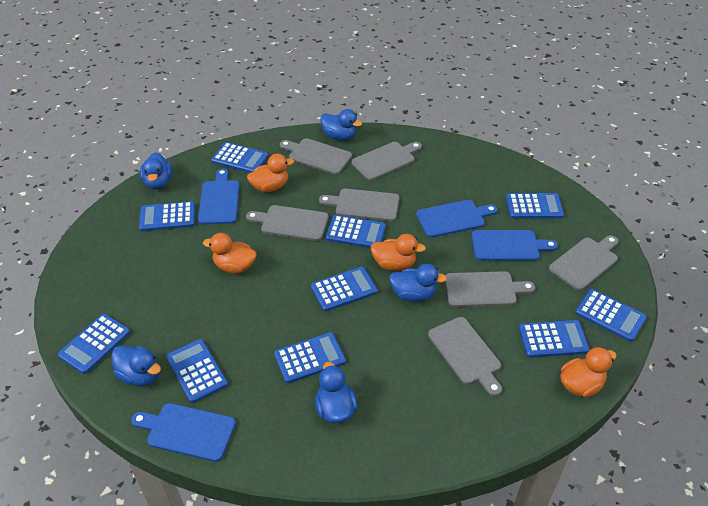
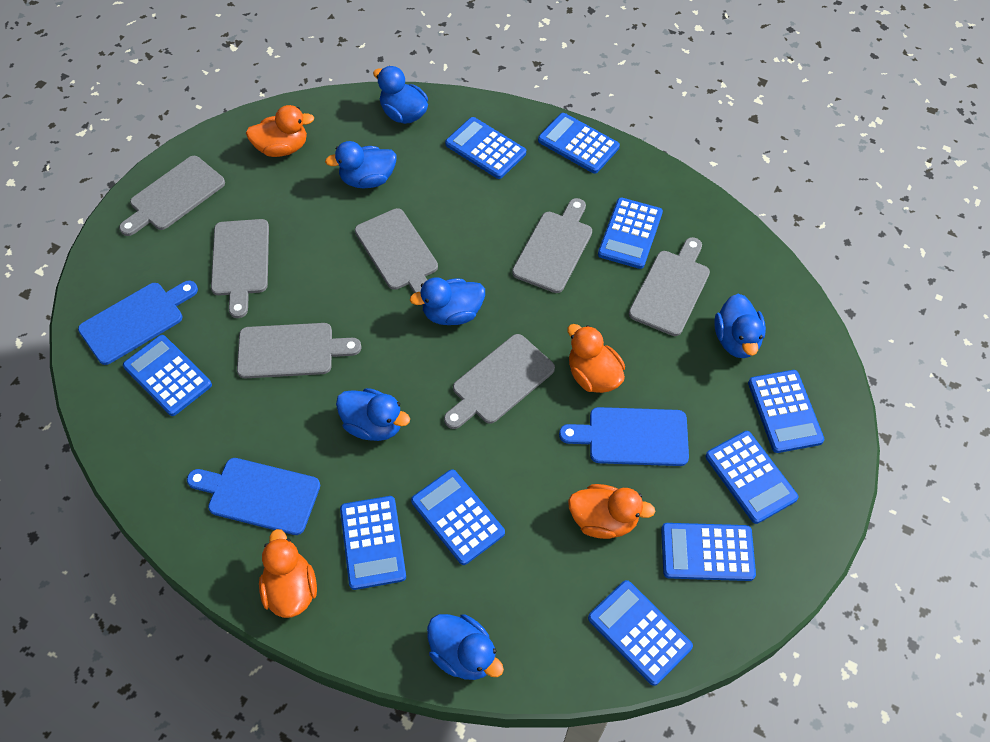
blue cutting board: 4 -> 3
blue duck: 5 -> 6

